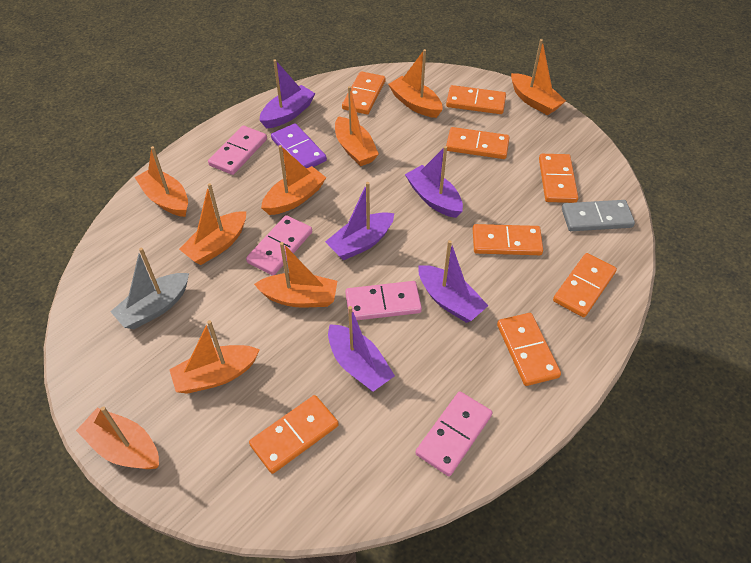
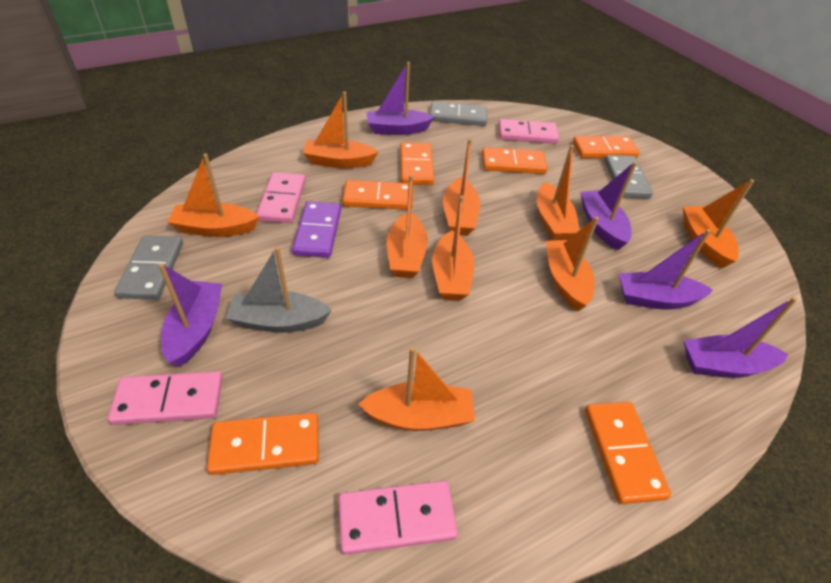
grey domino: 1 -> 3
orange domino: 8 -> 6

